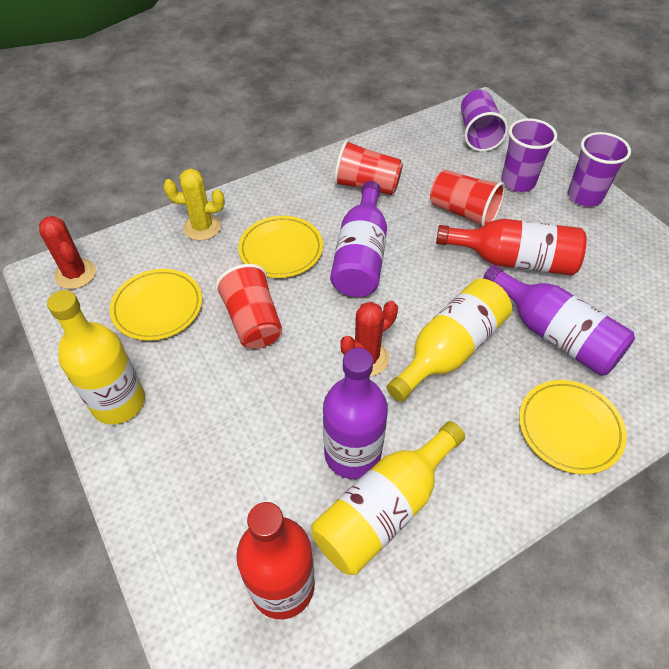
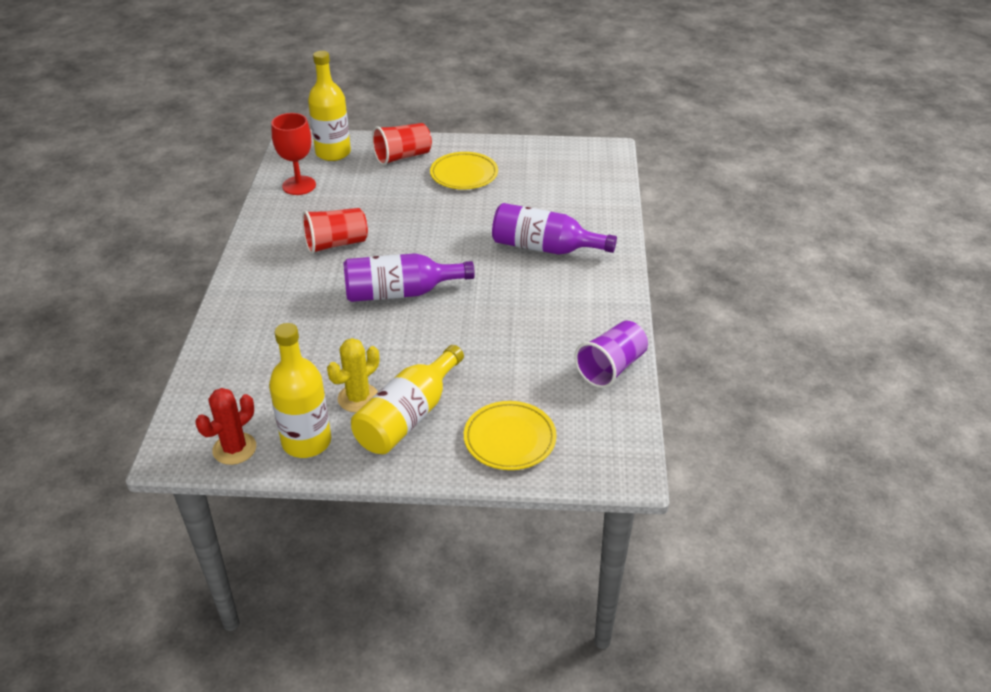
purple bottle: 3 -> 2
purple cup: 3 -> 1
red bottle: 2 -> 0
red cactus: 2 -> 1
red cup: 3 -> 2
red goblet: 0 -> 1
yellow plate: 3 -> 2

